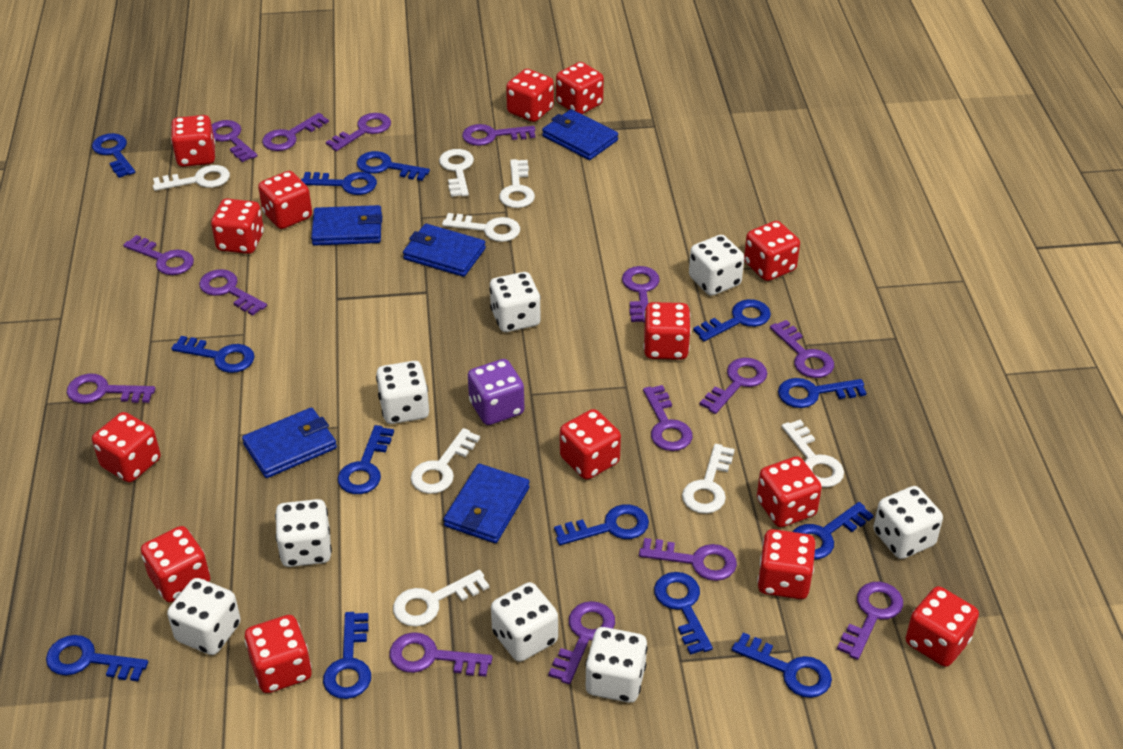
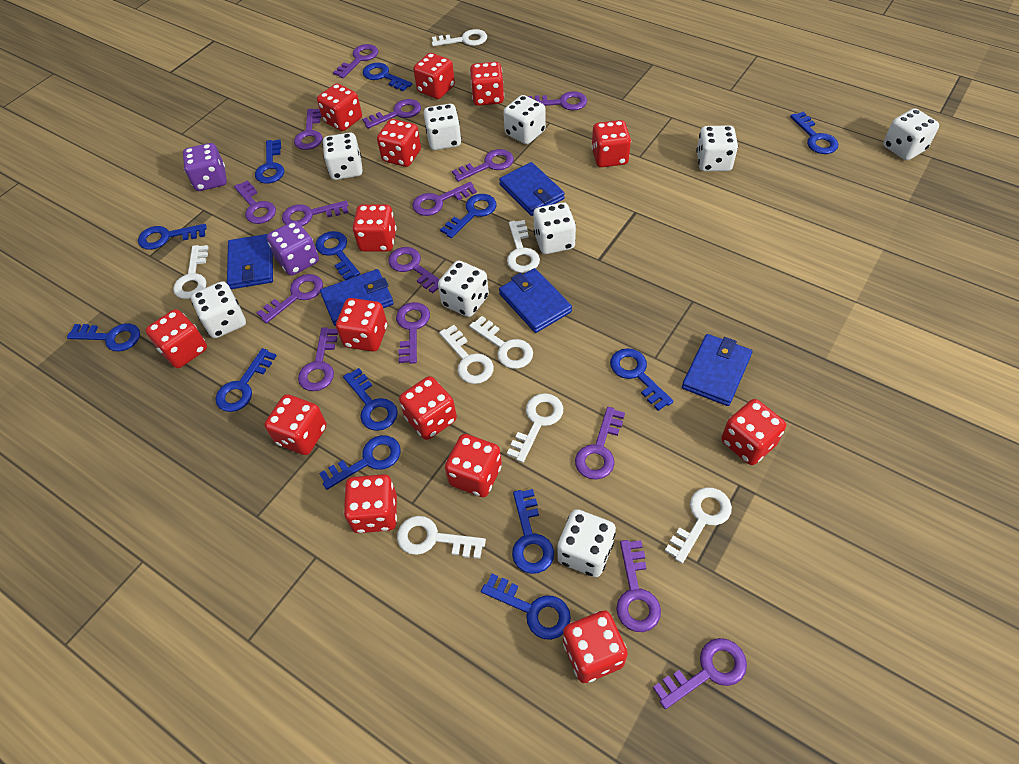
purple dice: 1 -> 2
white dice: 8 -> 9

